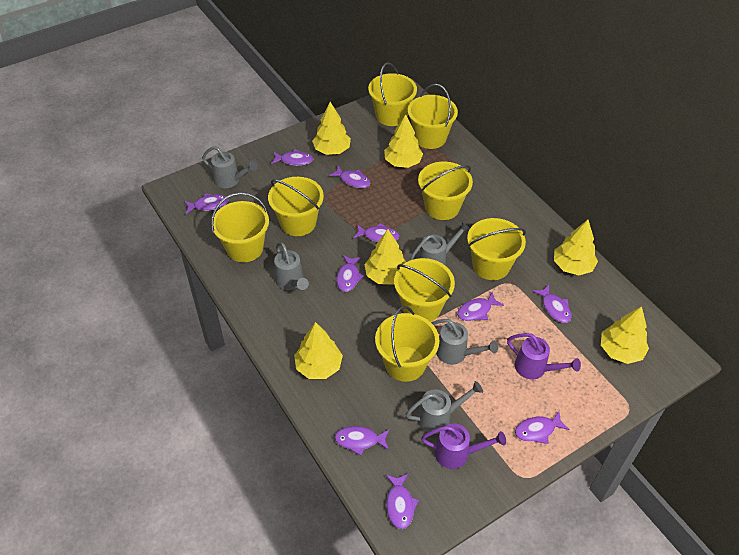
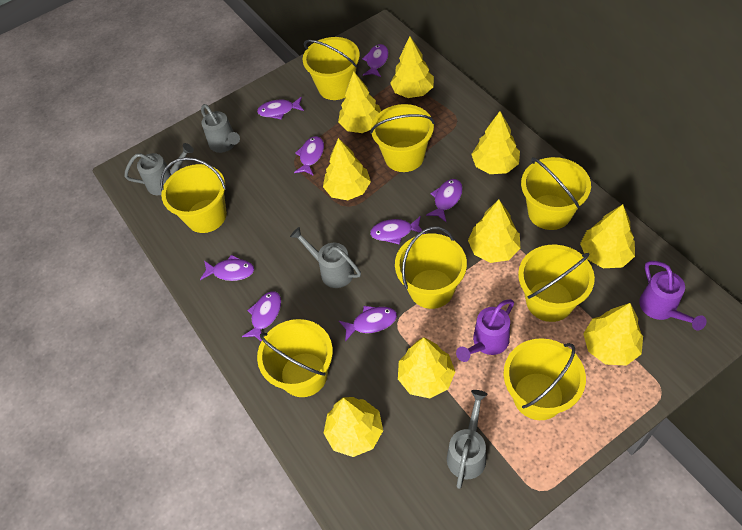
grey watering can: 5 -> 4
purple fish: 10 -> 8
yellow tree: 6 -> 9

